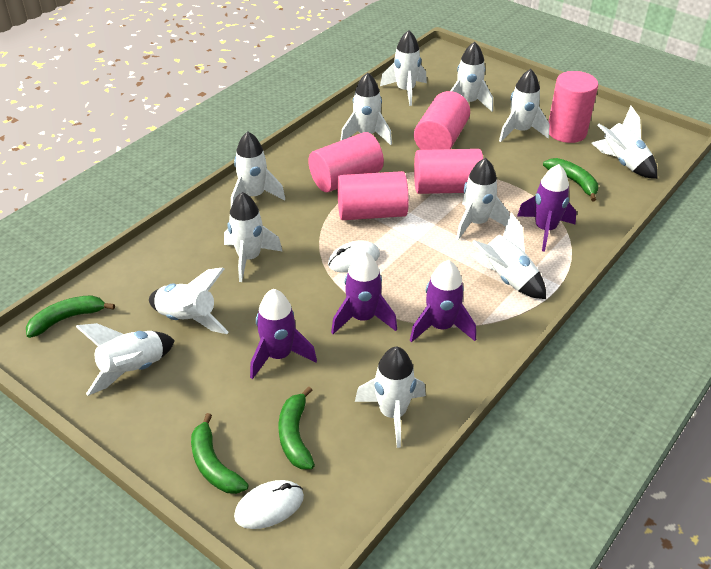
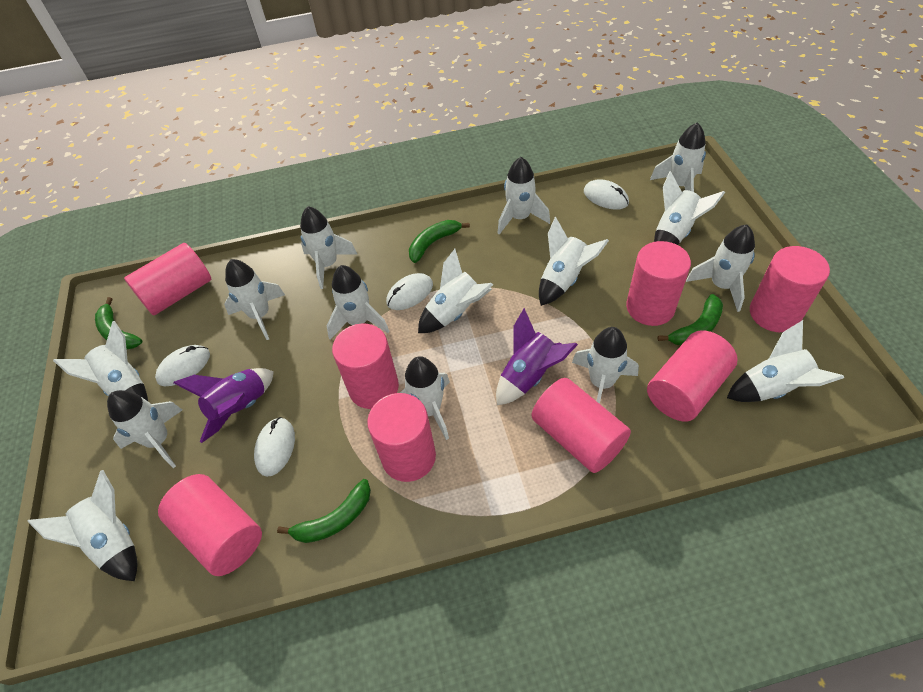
pink cylinder: 5 -> 8
purple rocket: 4 -> 2
white mouse: 2 -> 4
white rocket: 12 -> 15

